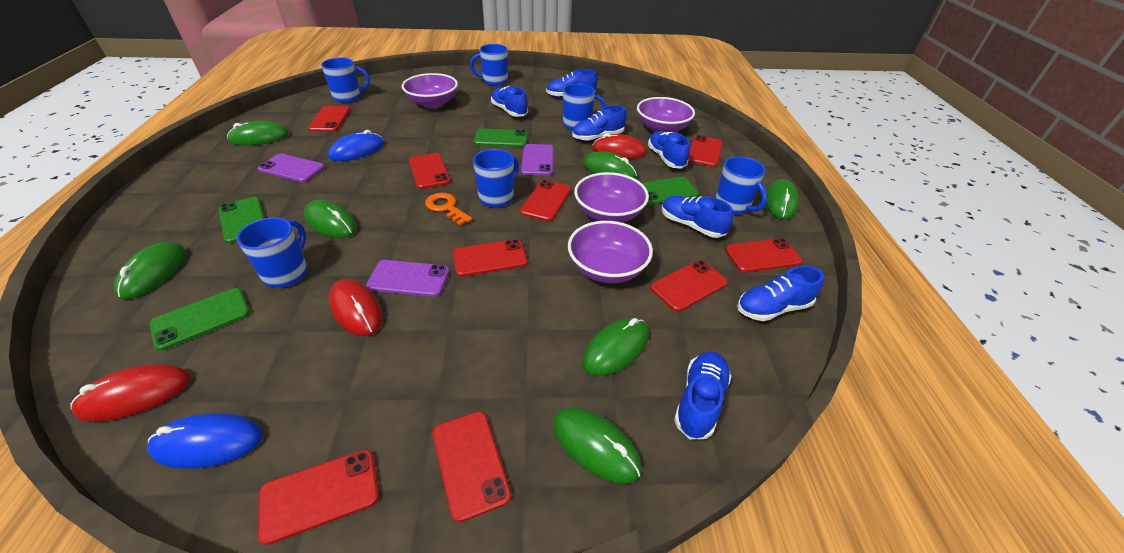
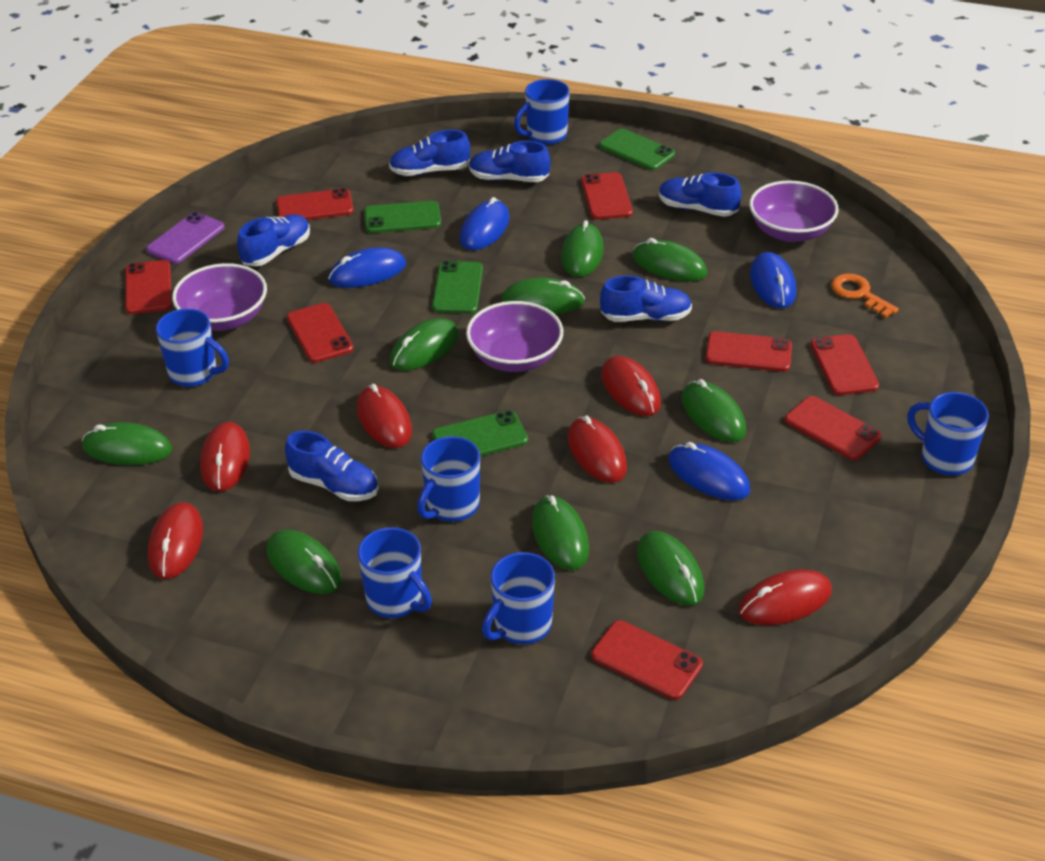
blue mouse: 2 -> 4
blue shoe: 7 -> 6
green mouse: 7 -> 9
purple bowl: 4 -> 3
purple phone: 3 -> 1
red mouse: 3 -> 6
red phone: 9 -> 8

